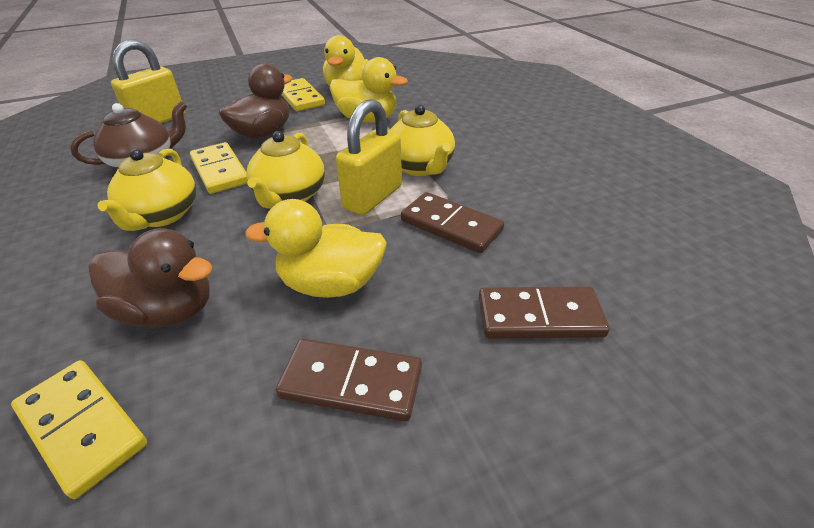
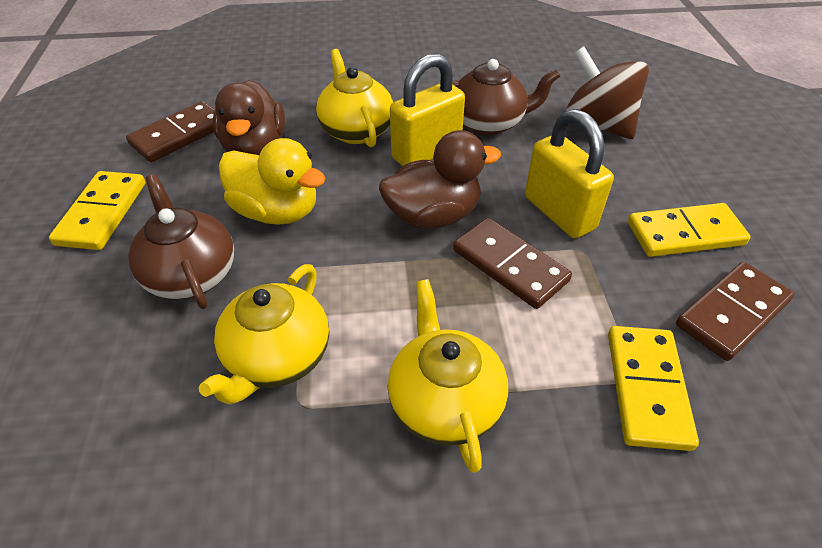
brown spinning top: 0 -> 1
brown teapot: 1 -> 2
yellow duck: 3 -> 1

